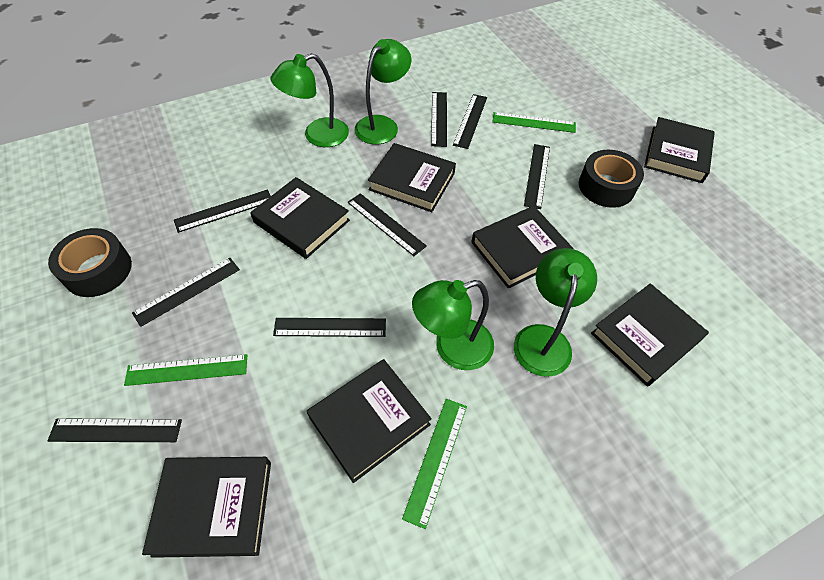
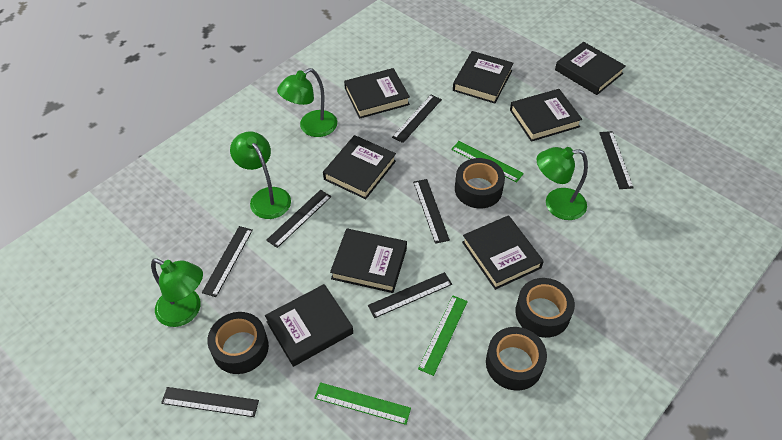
black book: 7 -> 8
black ruler: 8 -> 7
black tape: 2 -> 4

